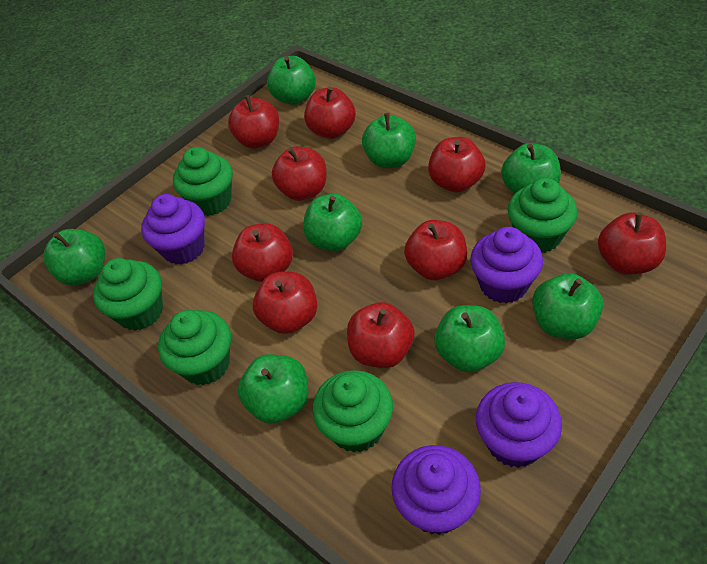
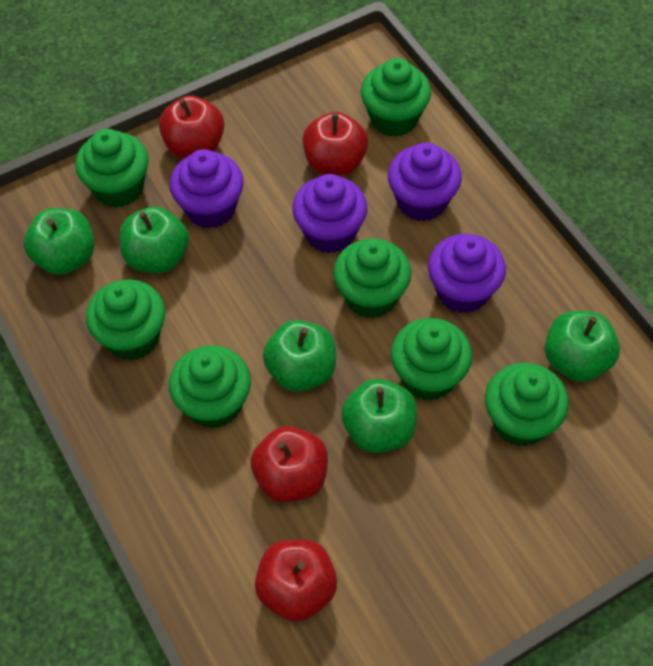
green apple: 8 -> 5
green cupcake: 5 -> 7
red apple: 9 -> 4

